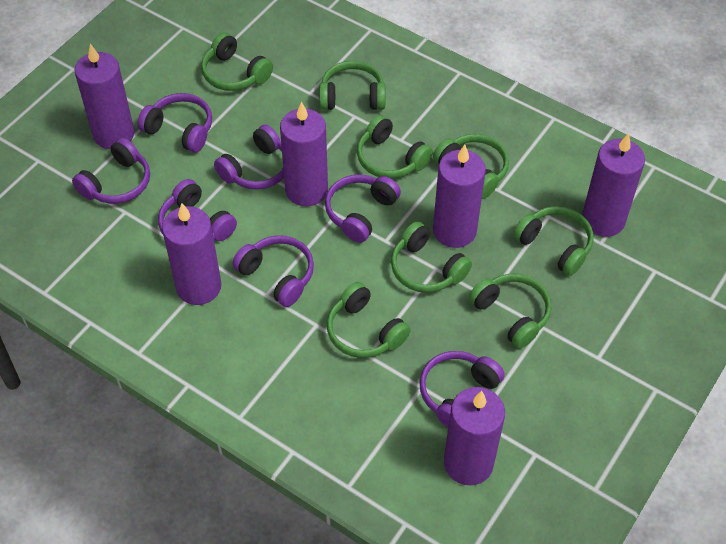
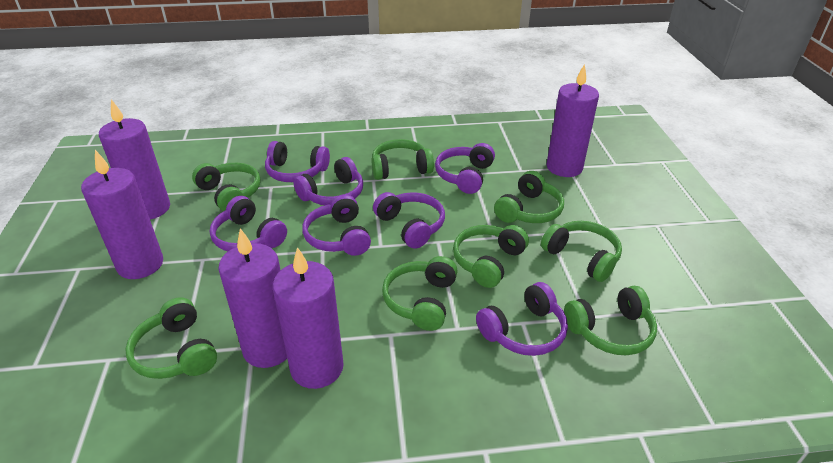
purple candle: 6 -> 5

